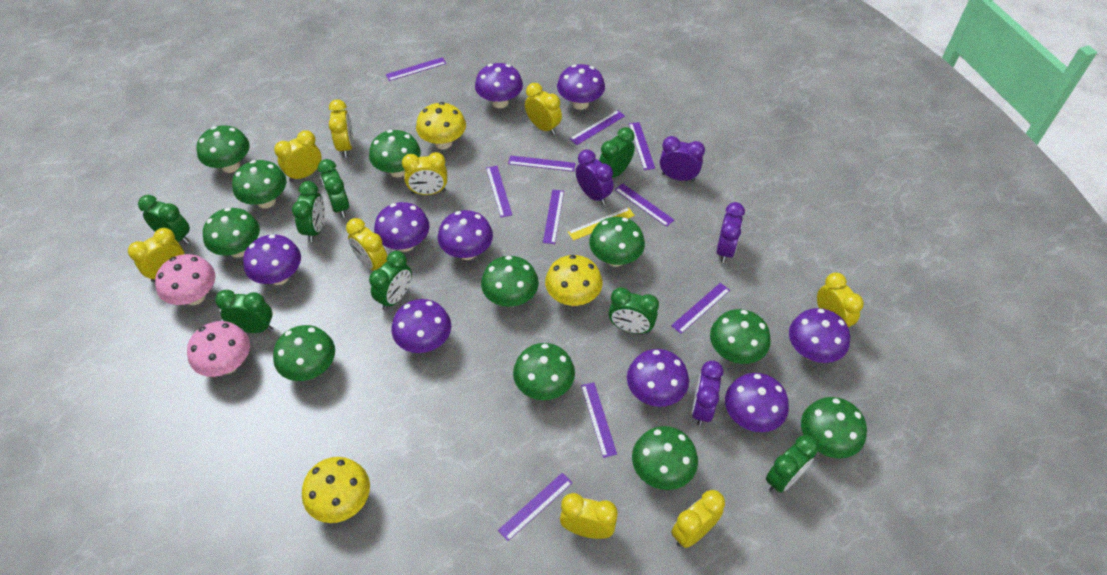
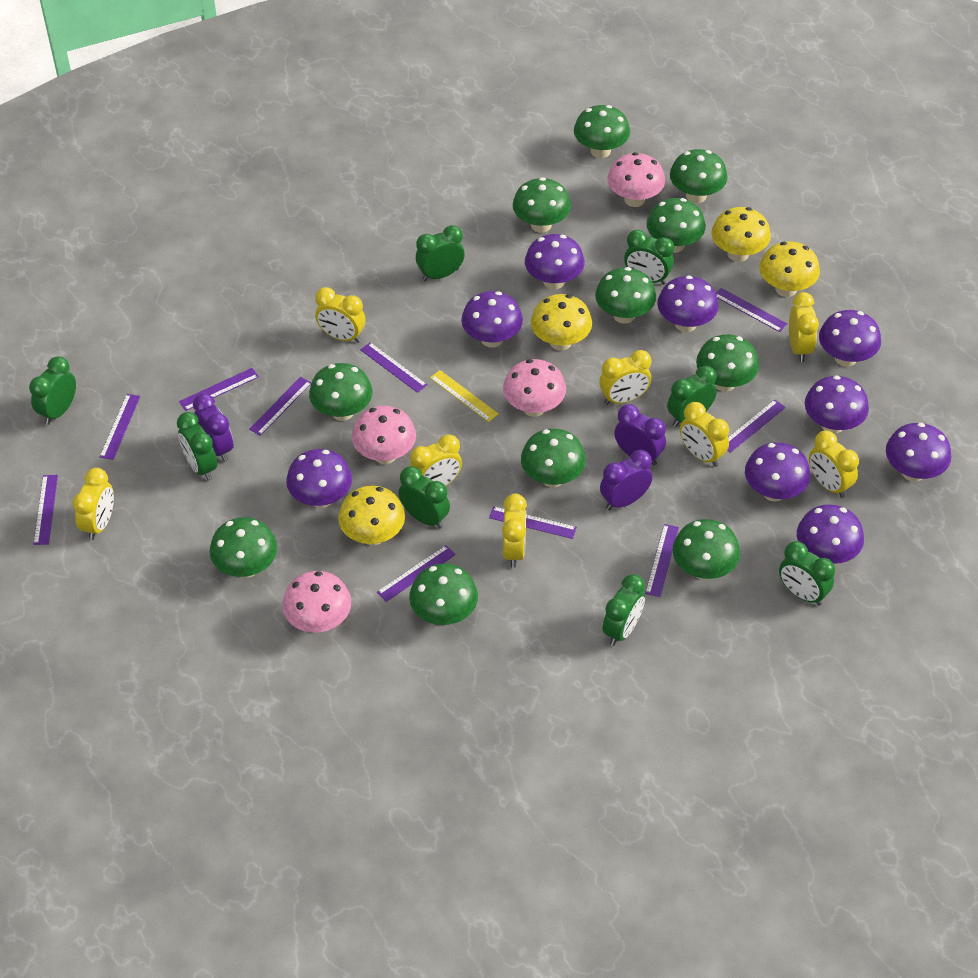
pink mushroom: 2 -> 4
purple clock: 4 -> 3
yellow clock: 9 -> 8
yellow mushroom: 3 -> 4

